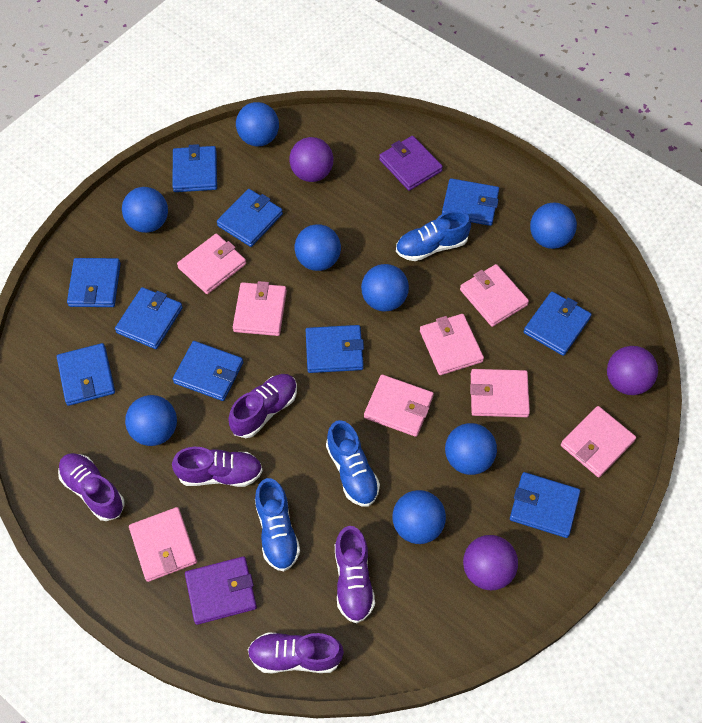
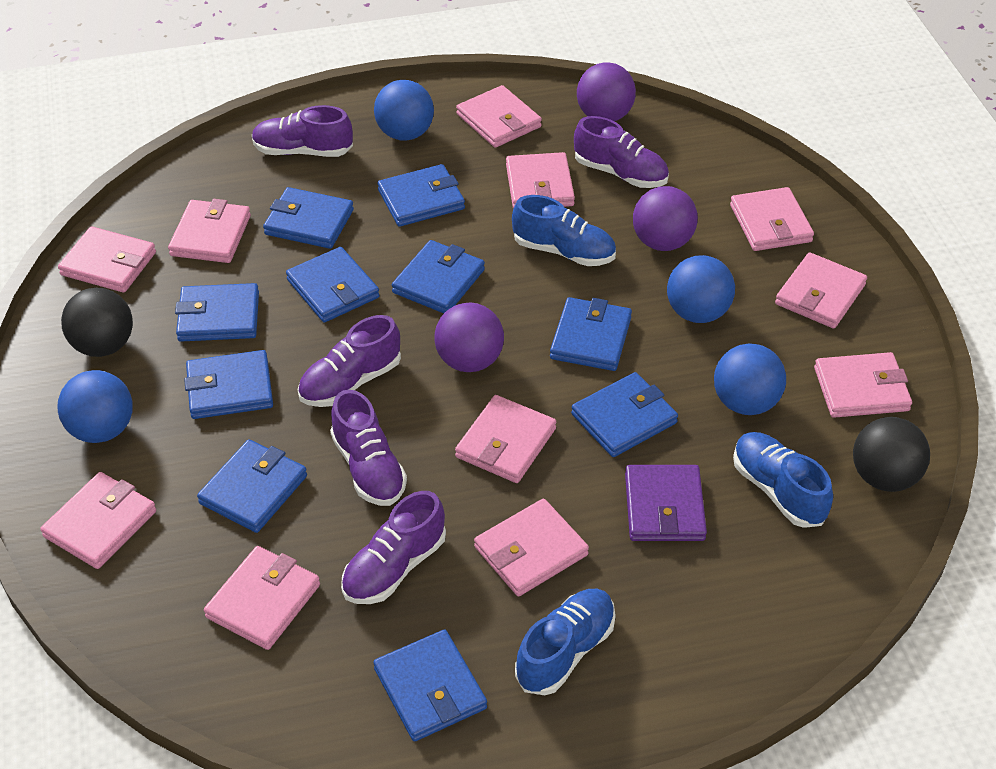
black ball: 0 -> 2
blue ball: 8 -> 4
pink wallet: 8 -> 11
purple wallet: 2 -> 1

